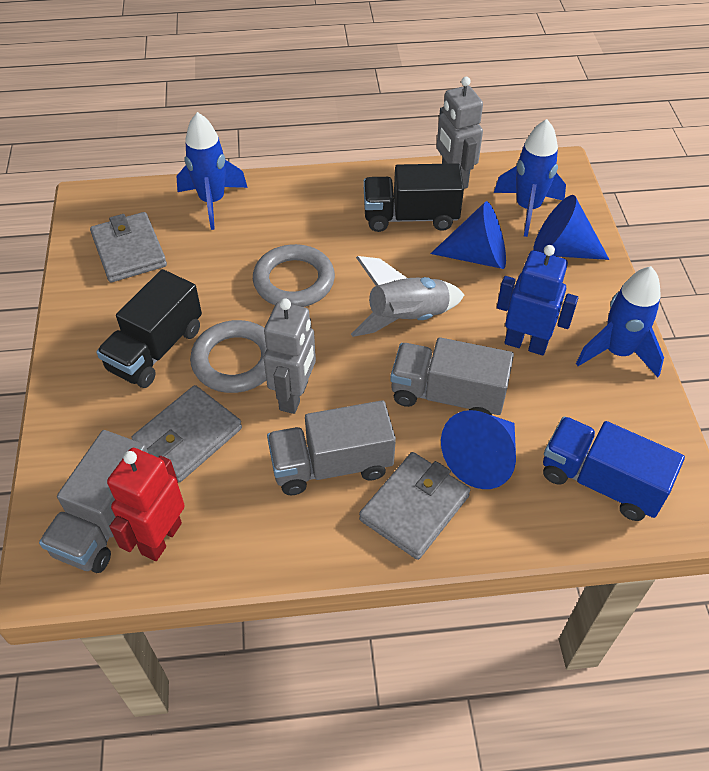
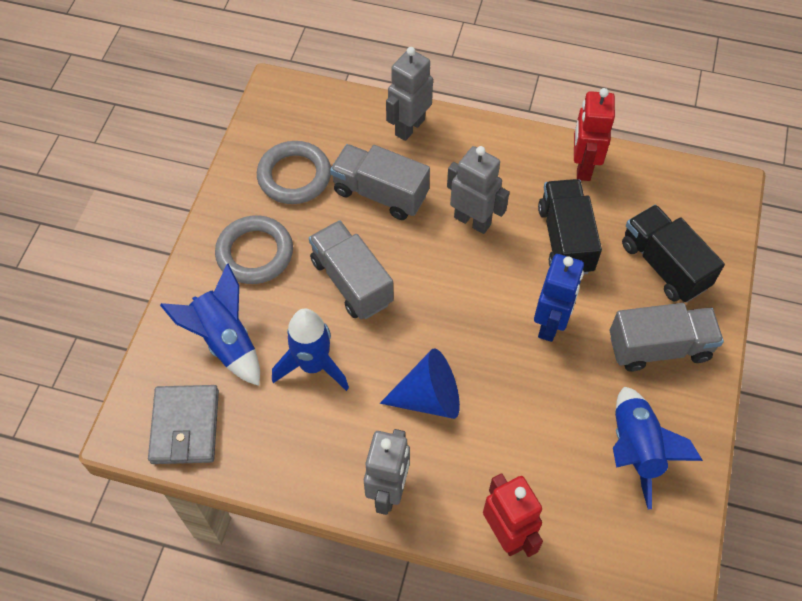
blue cone: 3 -> 1
blue truck: 1 -> 0
grey robot: 2 -> 3
grey rocket: 1 -> 0
grey wallet: 3 -> 1
red robot: 1 -> 2

